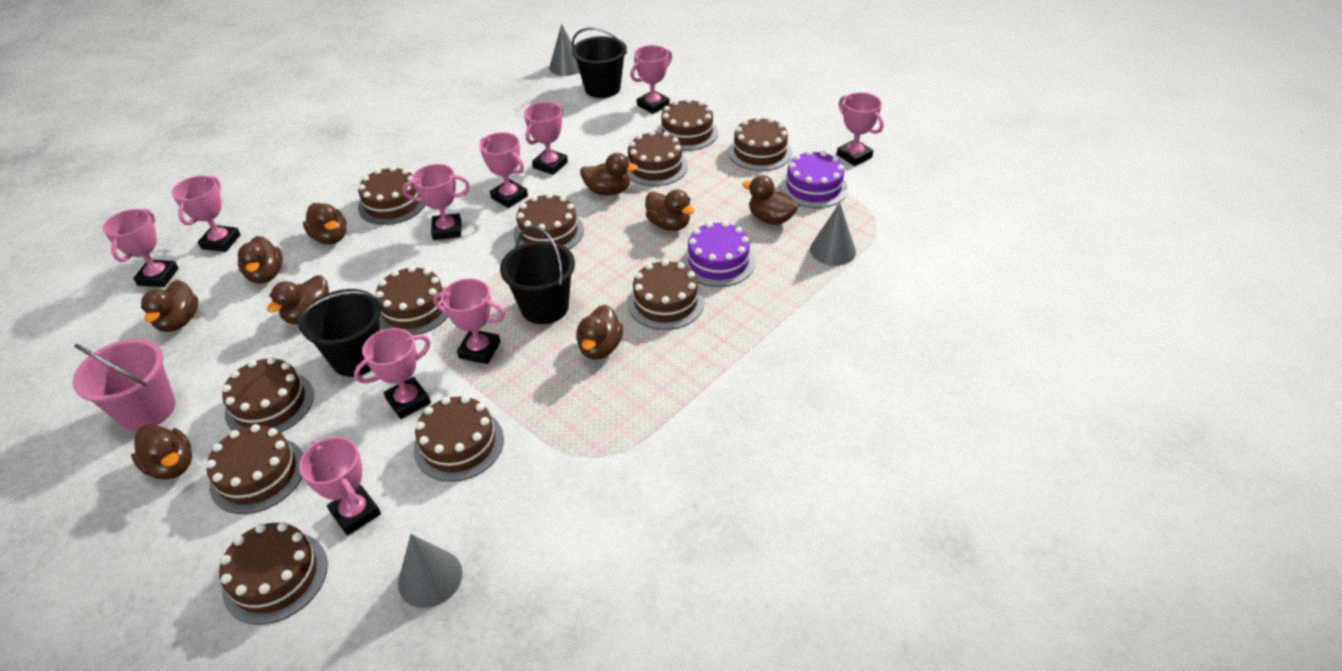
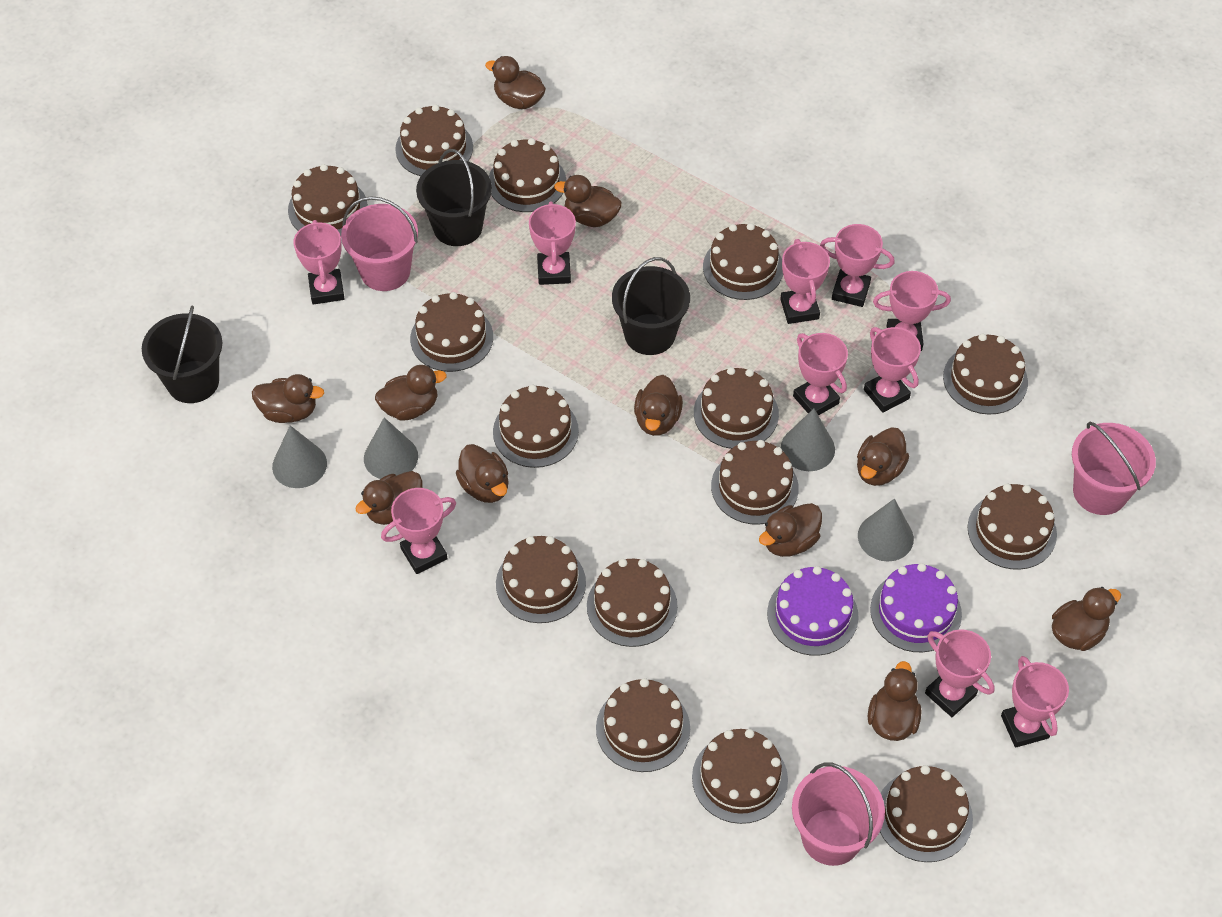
brown cake: 11 -> 15
brown duck: 9 -> 11
grey cone: 3 -> 4
pink bucket: 1 -> 3

